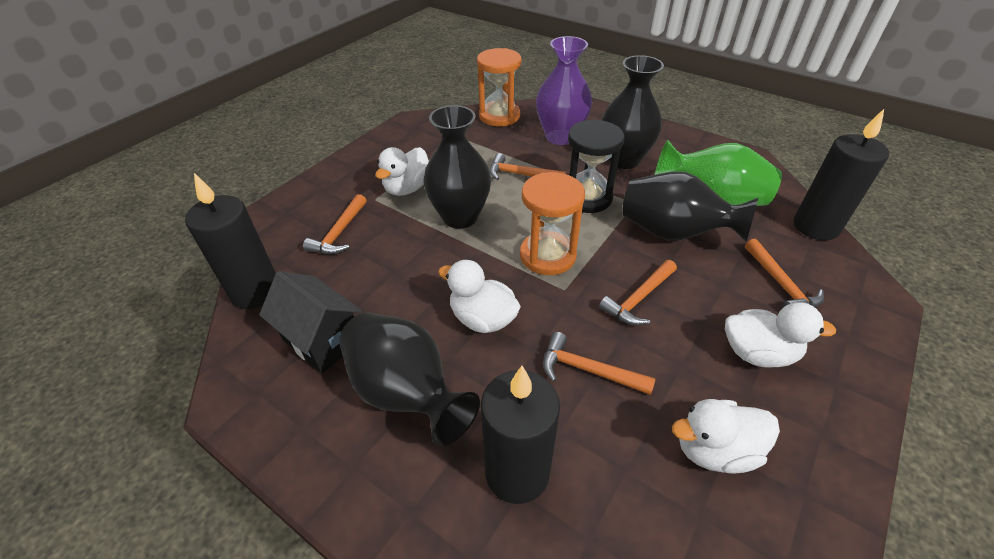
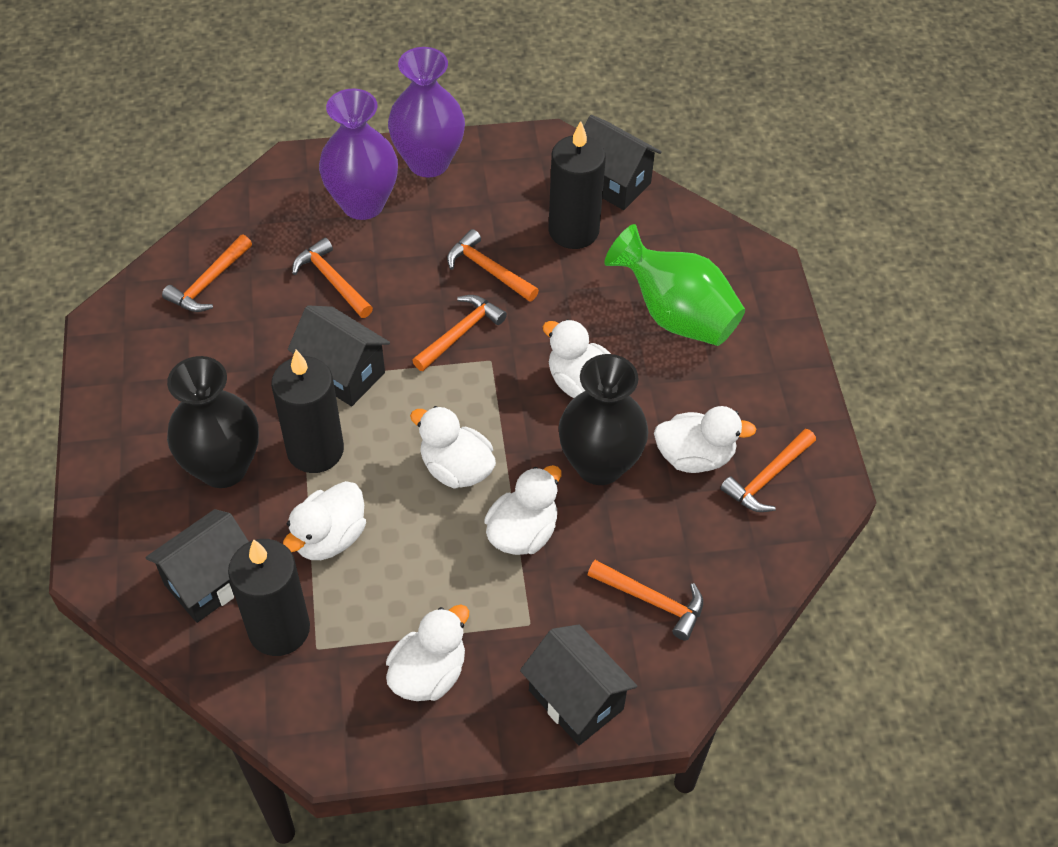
black hourglass: 1 -> 0
black house: 1 -> 4
black vase: 4 -> 2
orange hammer: 5 -> 6
orange hourglass: 2 -> 0
purple vase: 1 -> 2
white duck: 4 -> 6

